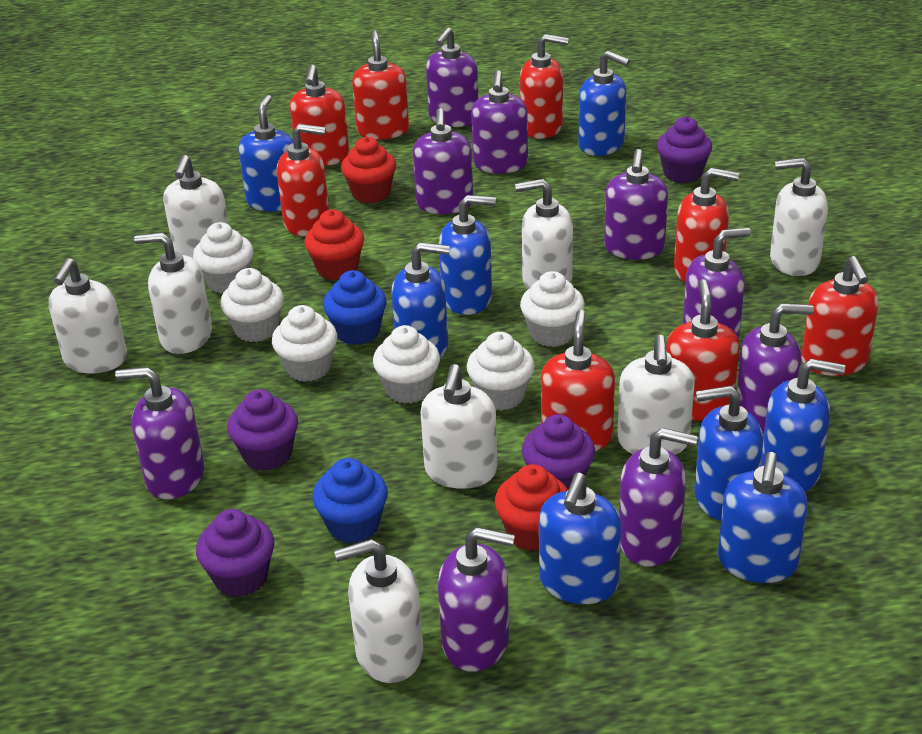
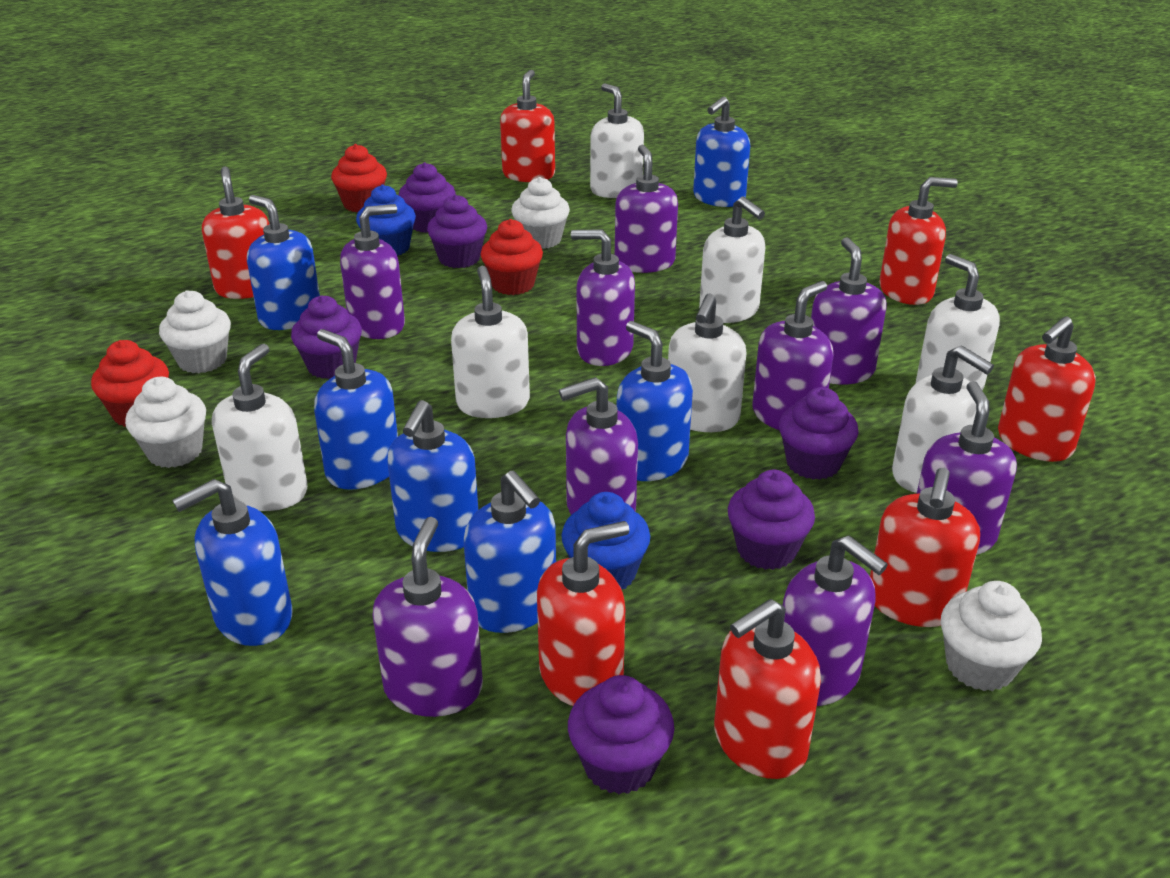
blue soap dispenser: 8 -> 7
purple cupcake: 4 -> 6
red soap dispenser: 8 -> 7
white cupcake: 6 -> 4
white soap dispenser: 8 -> 7

